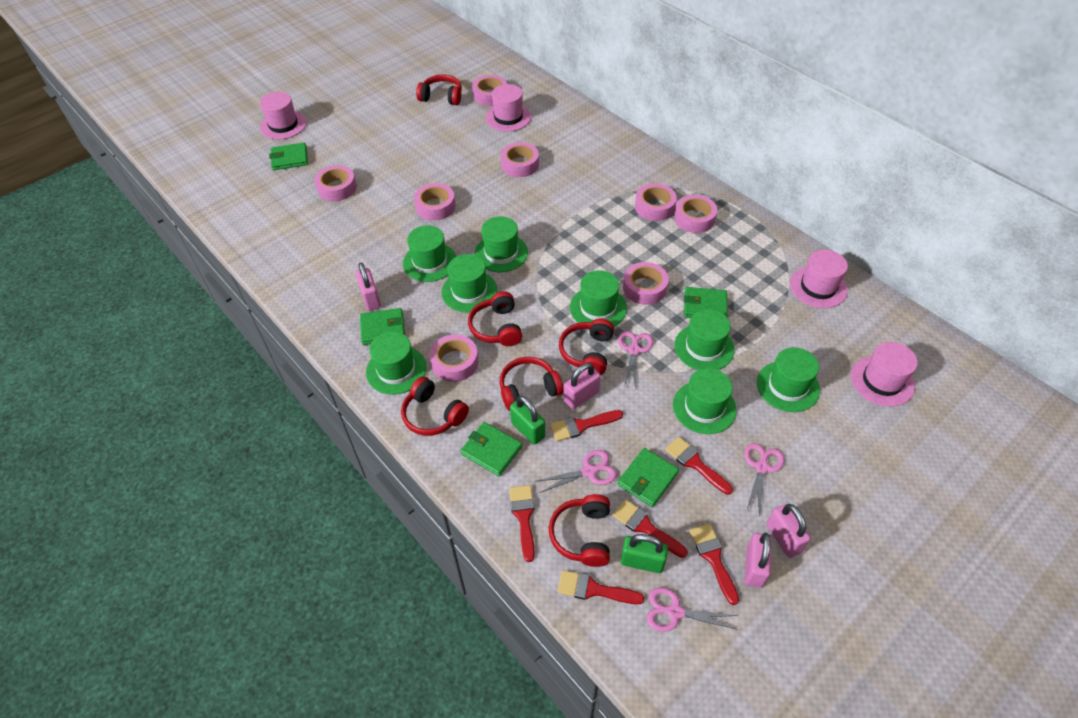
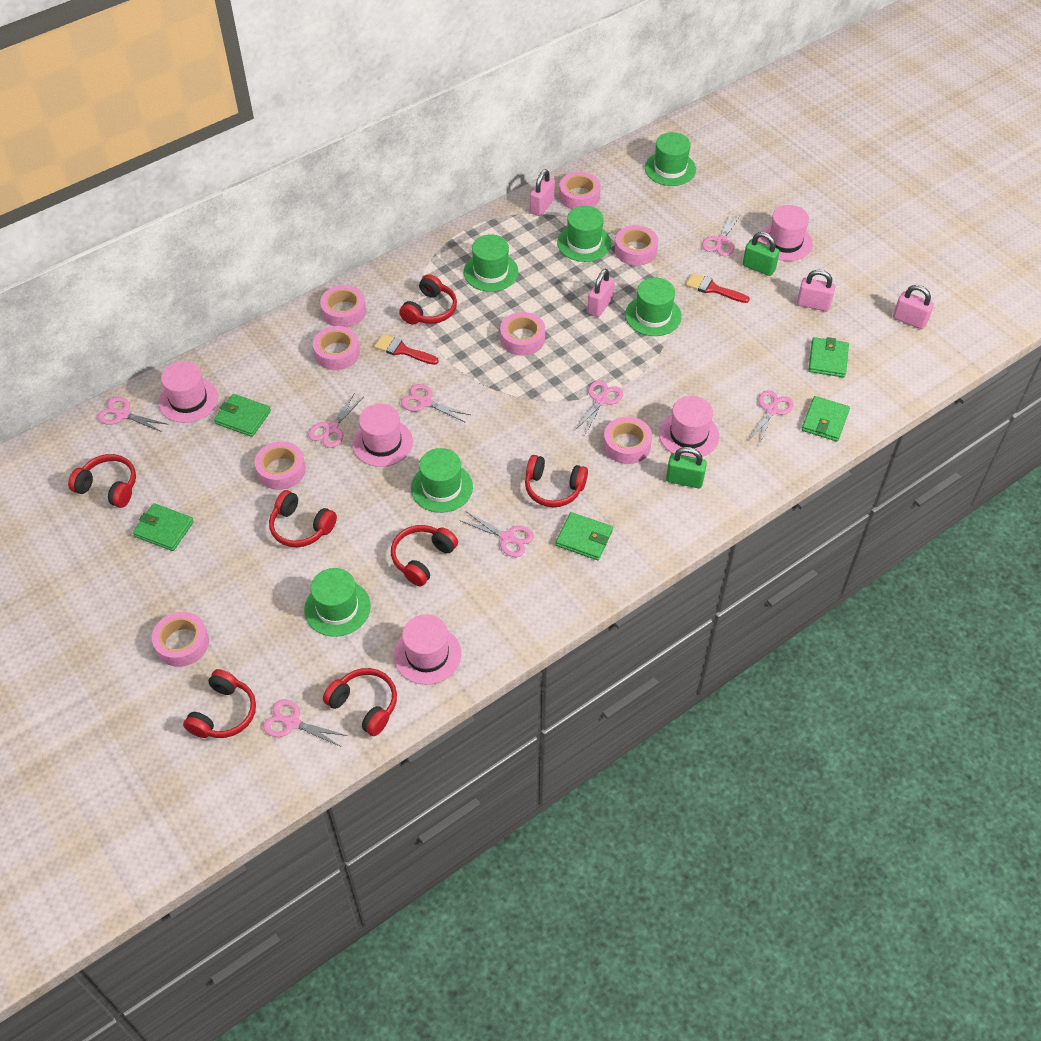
green hat: 8 -> 6
pink hat: 4 -> 5
pink scissors: 4 -> 8
red brush: 6 -> 2
red headphones: 6 -> 7

